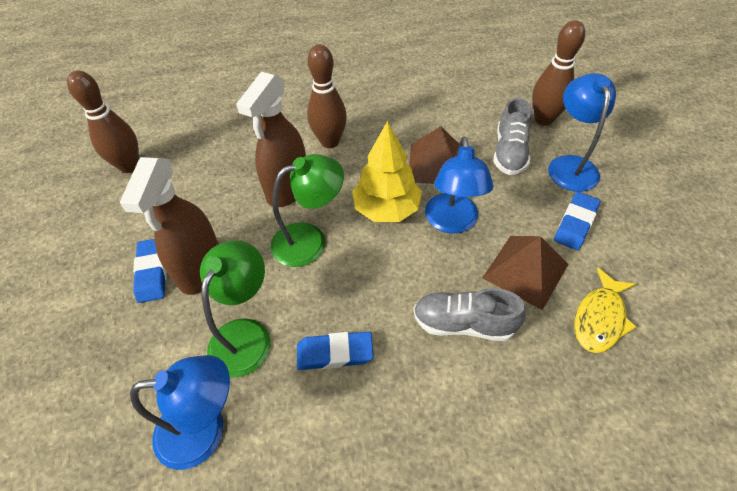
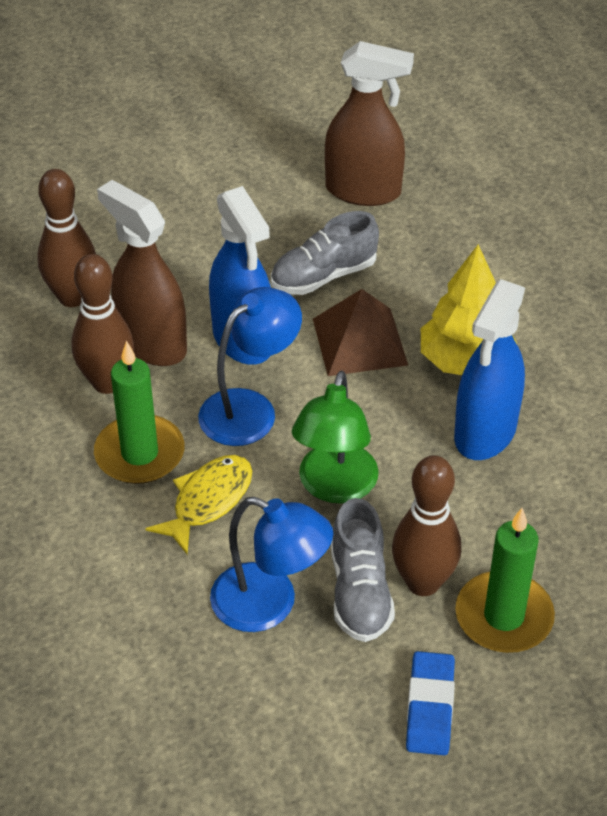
blue eraser: 3 -> 1
blue lamp: 3 -> 2
blue spray bottle: 0 -> 2
brown pyramid: 2 -> 1
green candle: 0 -> 2
green lamp: 2 -> 1

